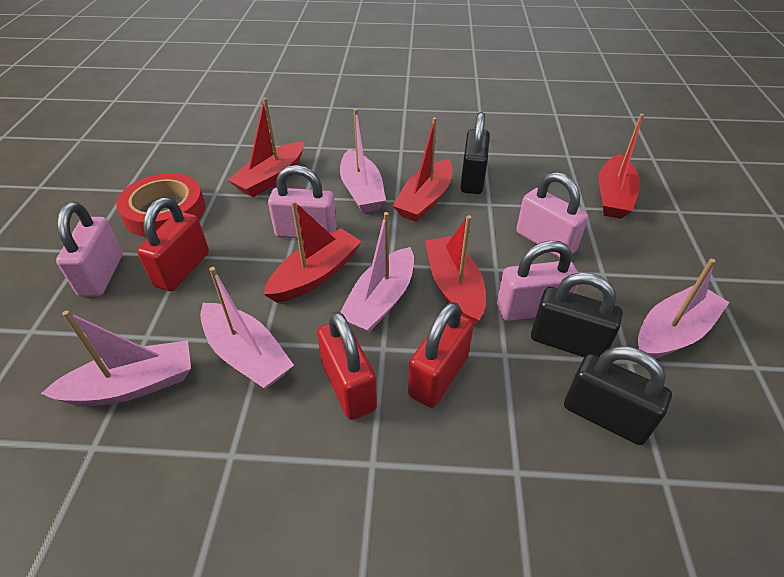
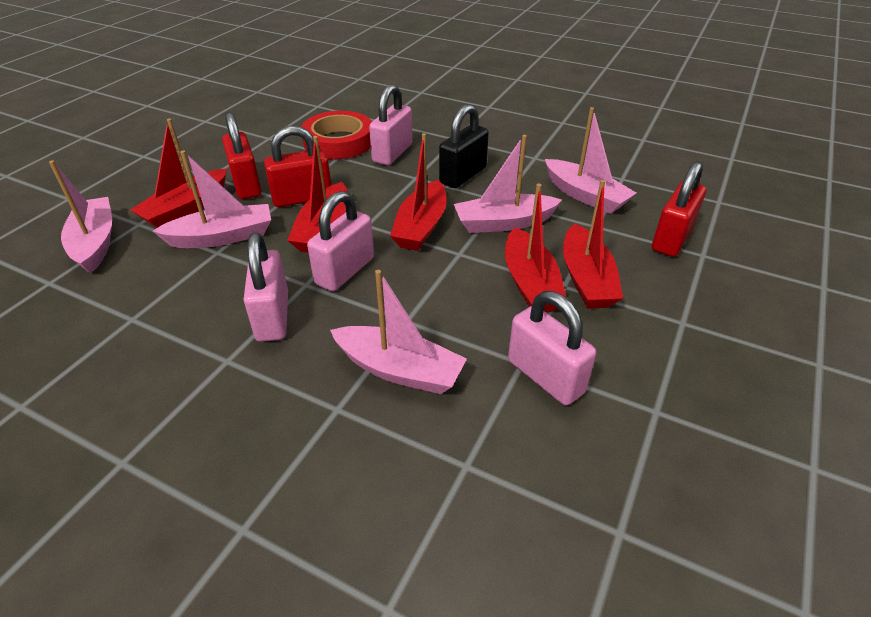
black padlock: 3 -> 1

